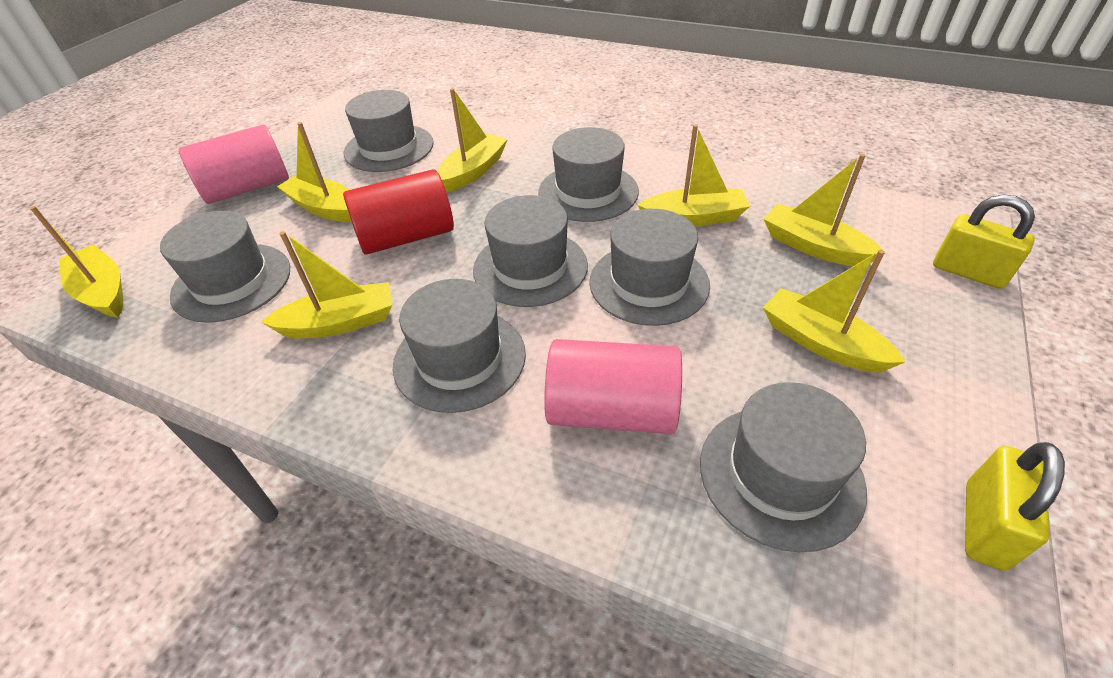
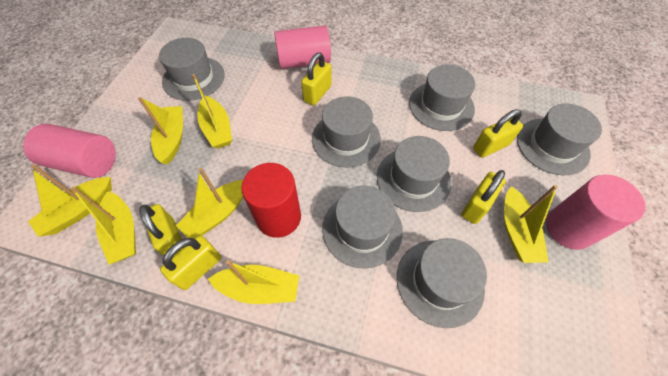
pink cylinder: 2 -> 3
yellow padlock: 2 -> 5

